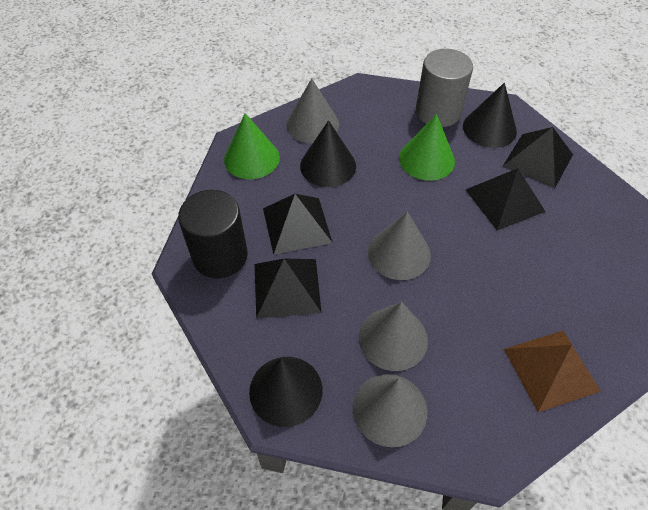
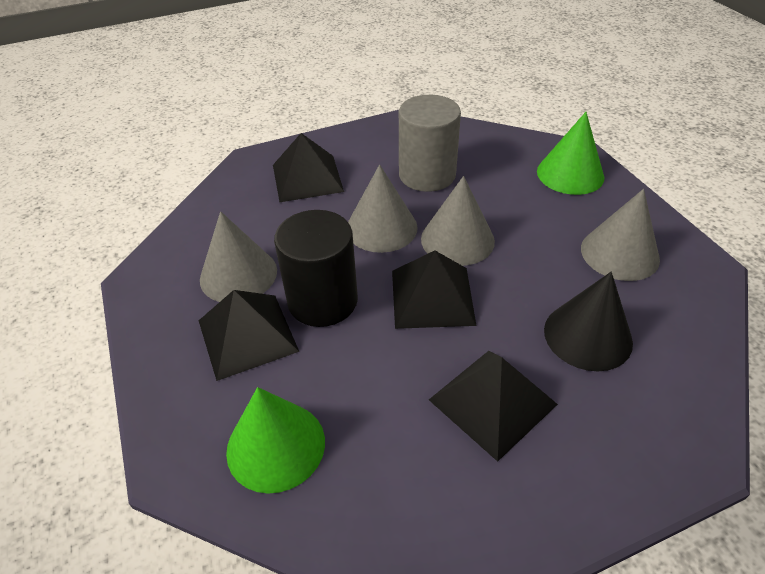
black cone: 3 -> 1
brown pyramid: 1 -> 0

